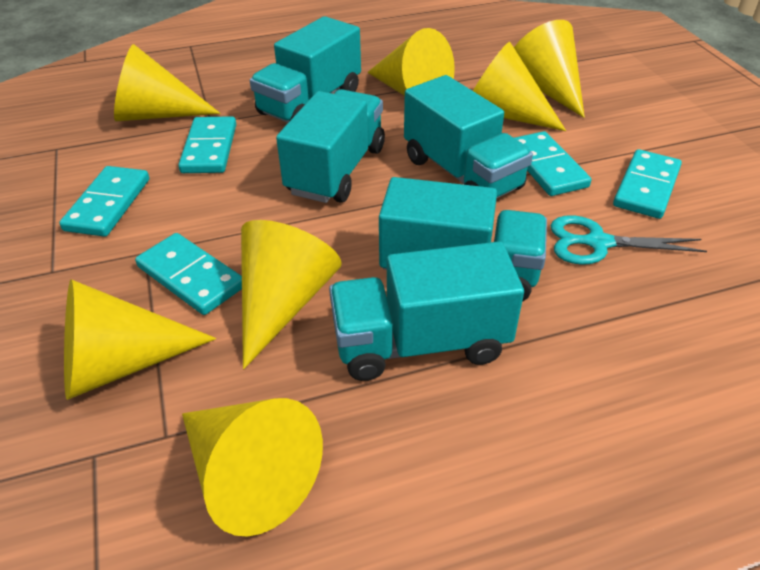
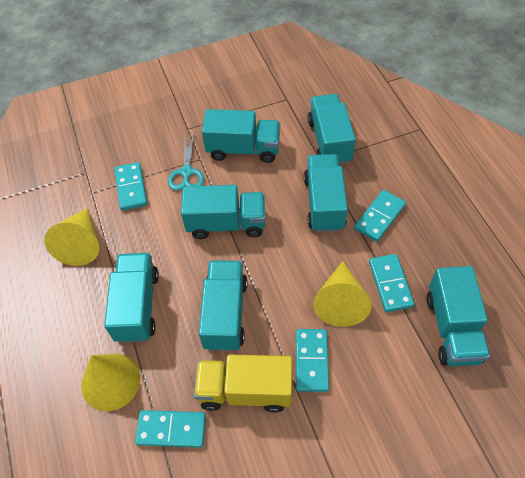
turquoise truck: 5 -> 7
yellow cone: 7 -> 3
yellow truck: 0 -> 1

